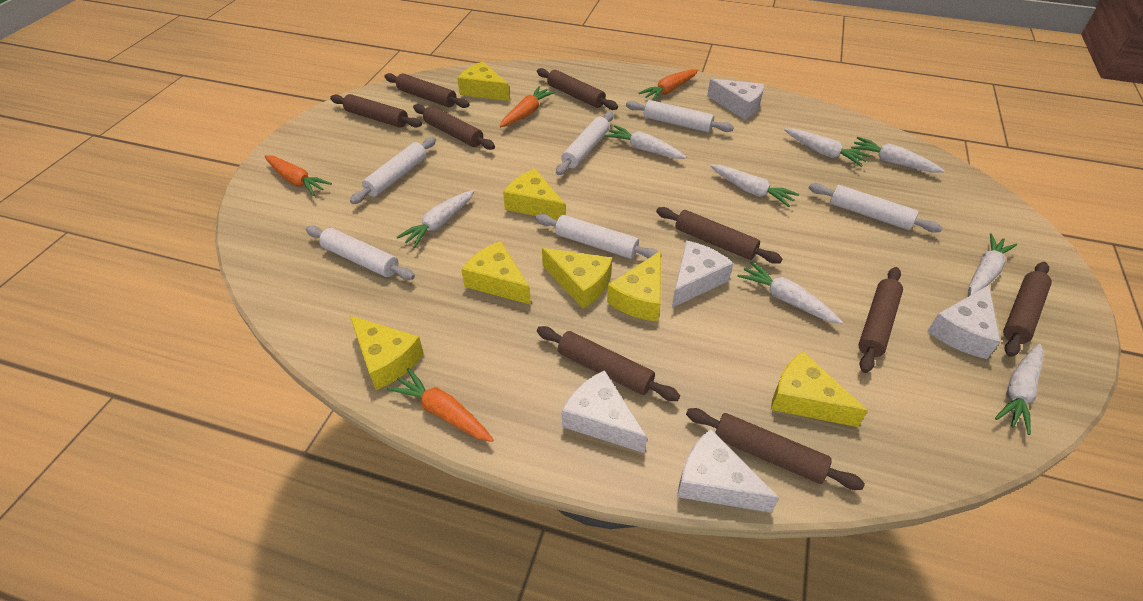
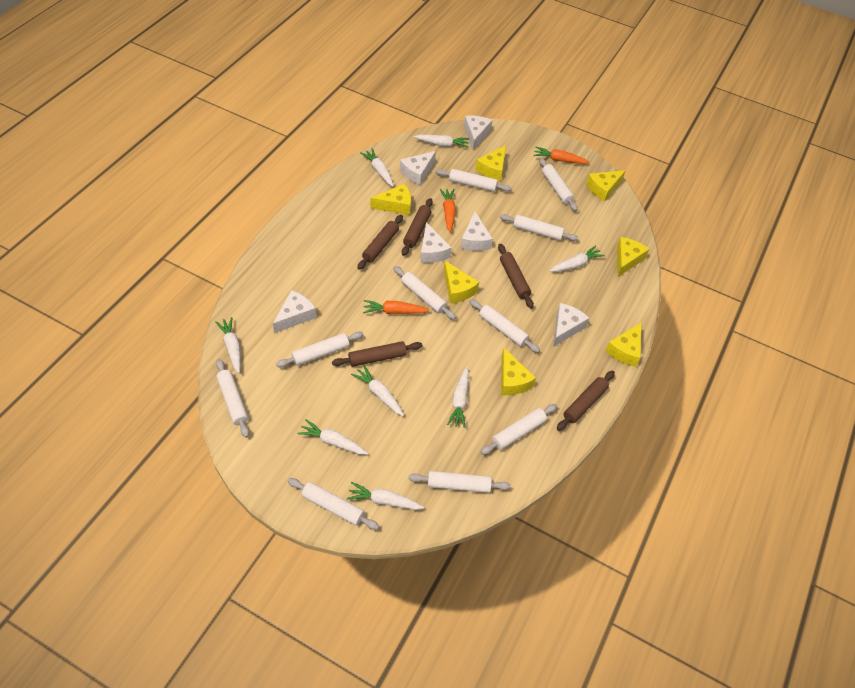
brown rolling pin: 9 -> 5
orange carrot: 4 -> 3
white cheese: 5 -> 6
white rolling pin: 6 -> 10

